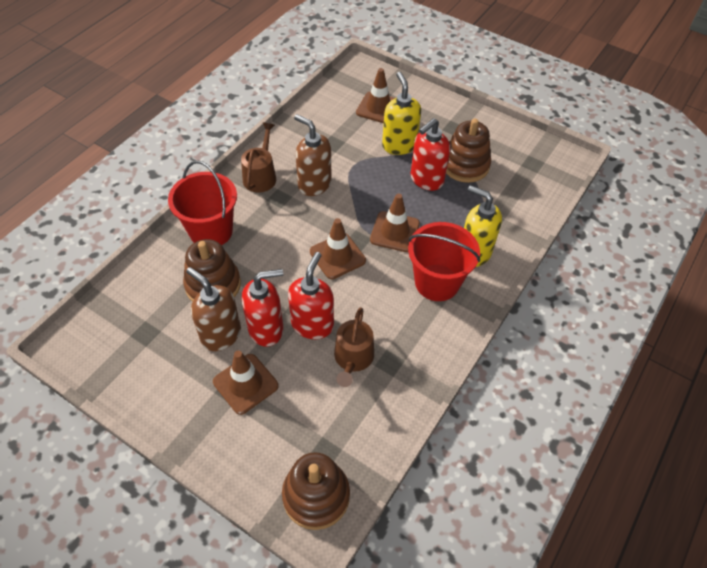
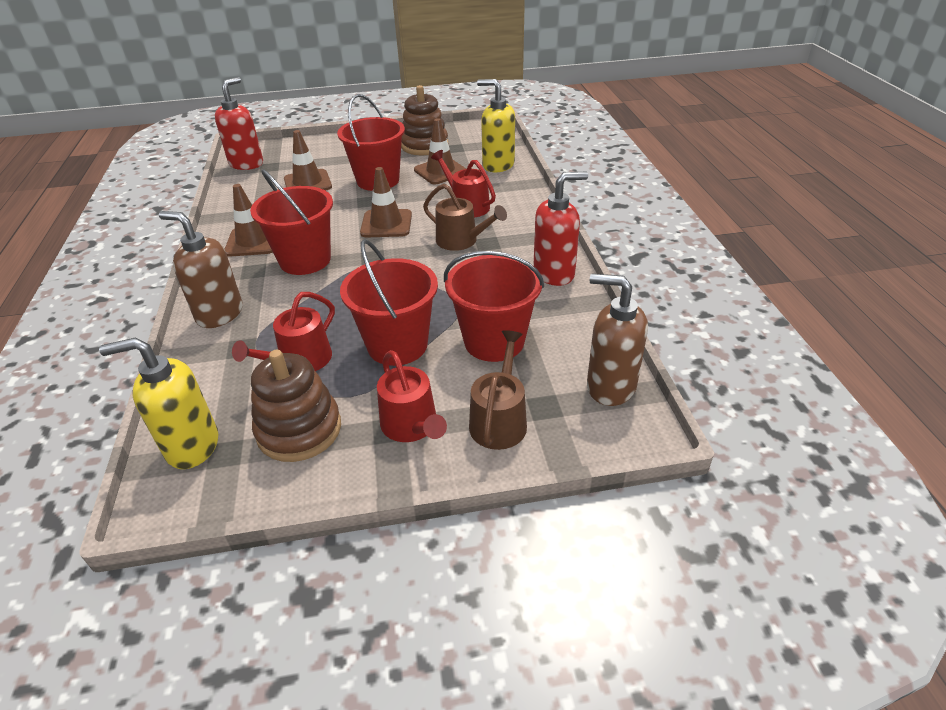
brown stacking toy: 3 -> 2
red bucket: 2 -> 4
red soap dispenser: 3 -> 2
red watering can: 0 -> 3

